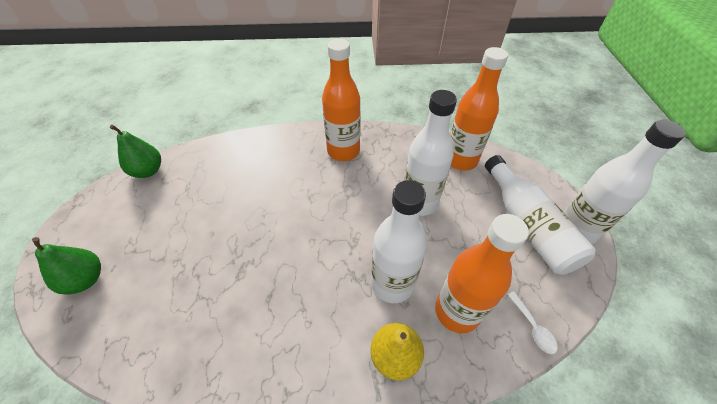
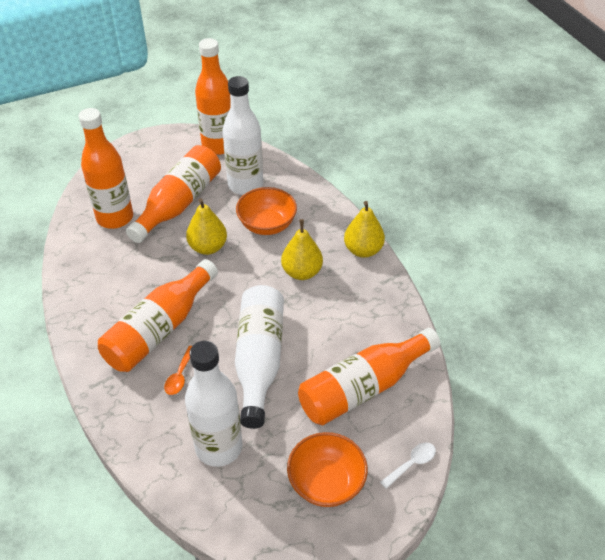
green pear: 2 -> 0
orange bottle: 3 -> 5
orange bowl: 0 -> 2
orange spoon: 0 -> 1
white bottle: 4 -> 3
yellow pear: 1 -> 3

